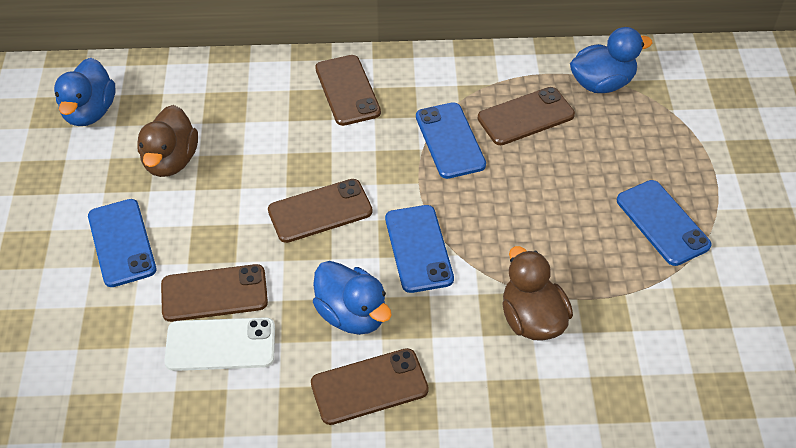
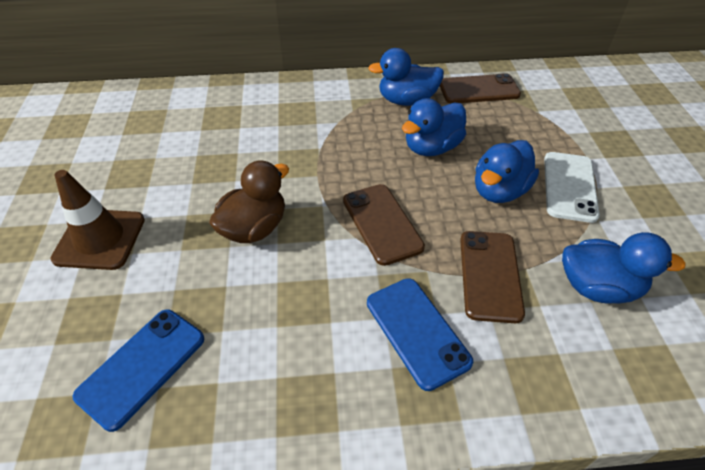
blue duck: 3 -> 4
blue phone: 4 -> 2
brown duck: 2 -> 1
brown phone: 5 -> 3
brown traffic cone: 0 -> 1

